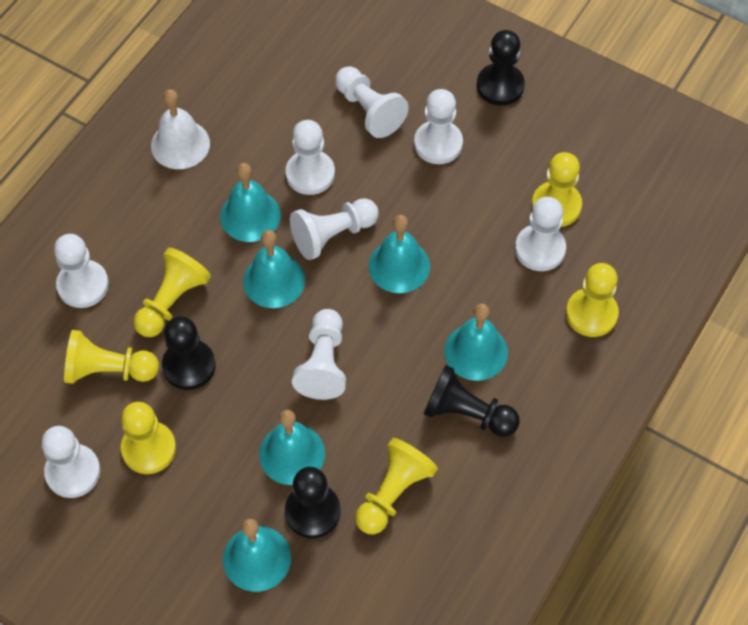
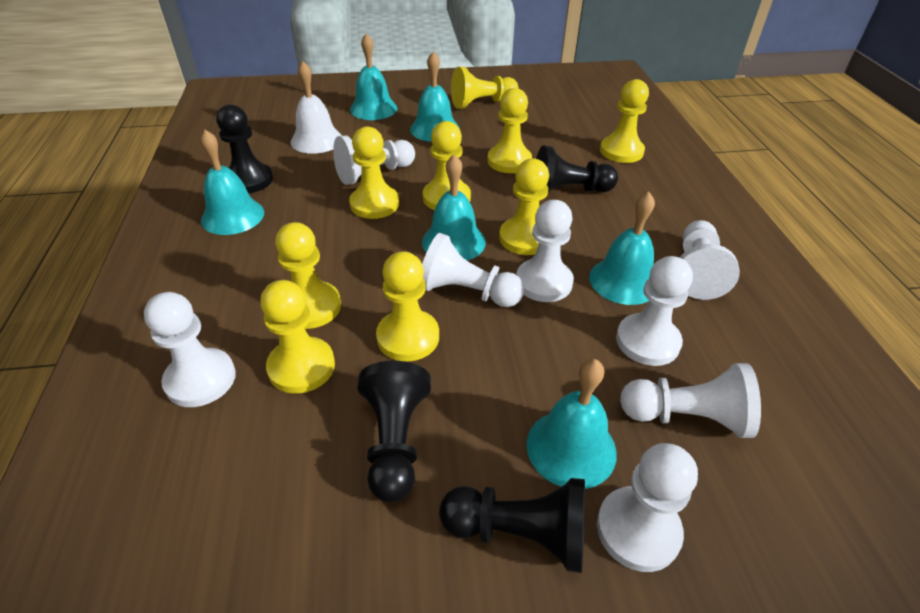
yellow pawn: 6 -> 9

